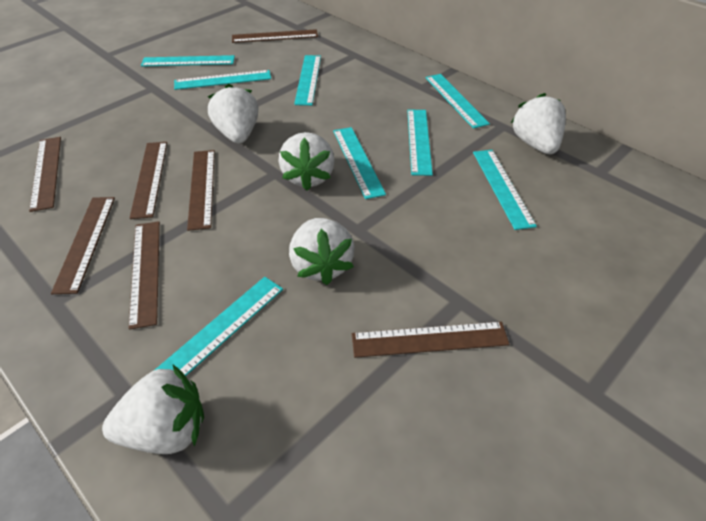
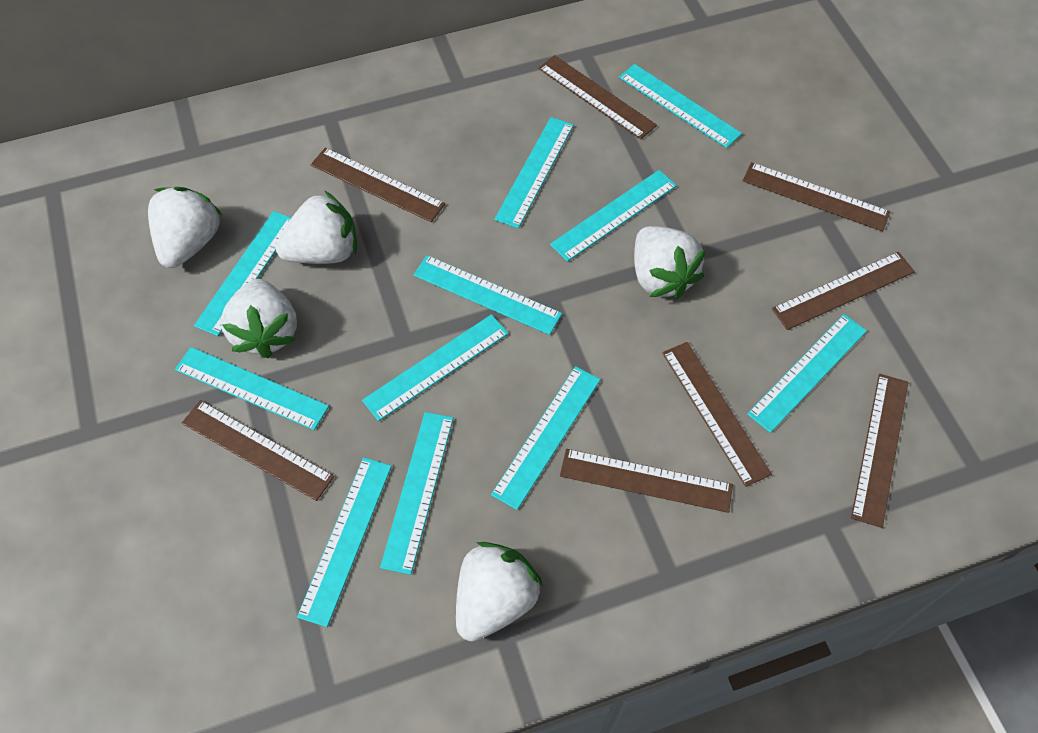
brown ruler: 7 -> 8
turquoise ruler: 8 -> 11

